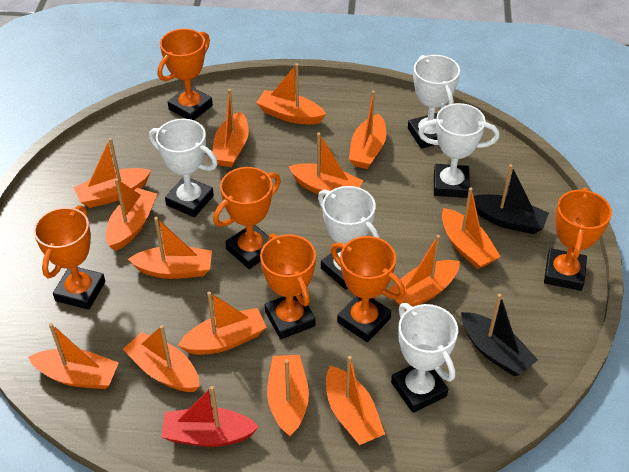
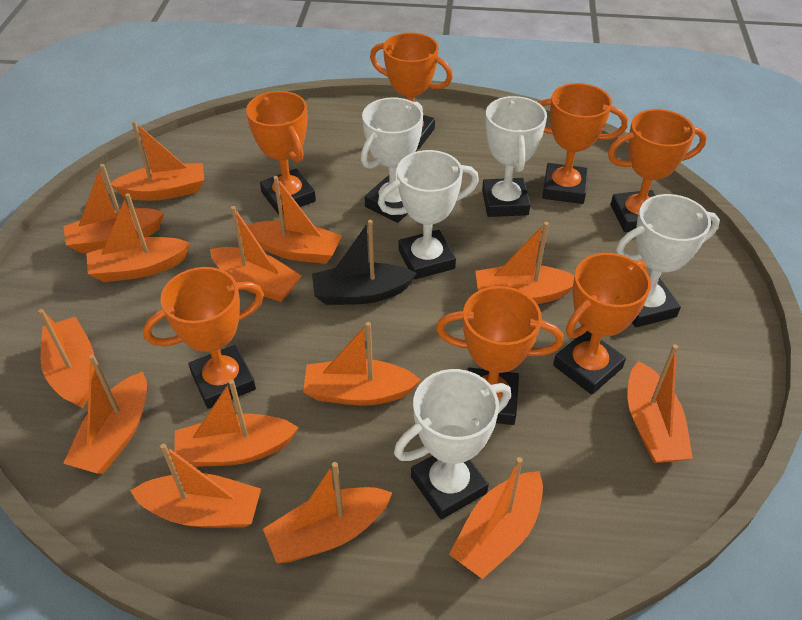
black boat: 2 -> 1
orange trophy: 6 -> 7
red boat: 1 -> 0

